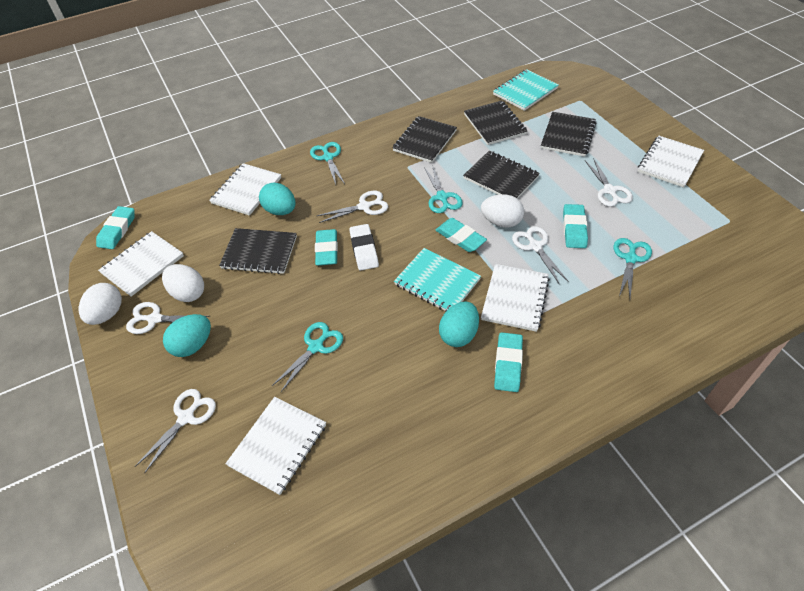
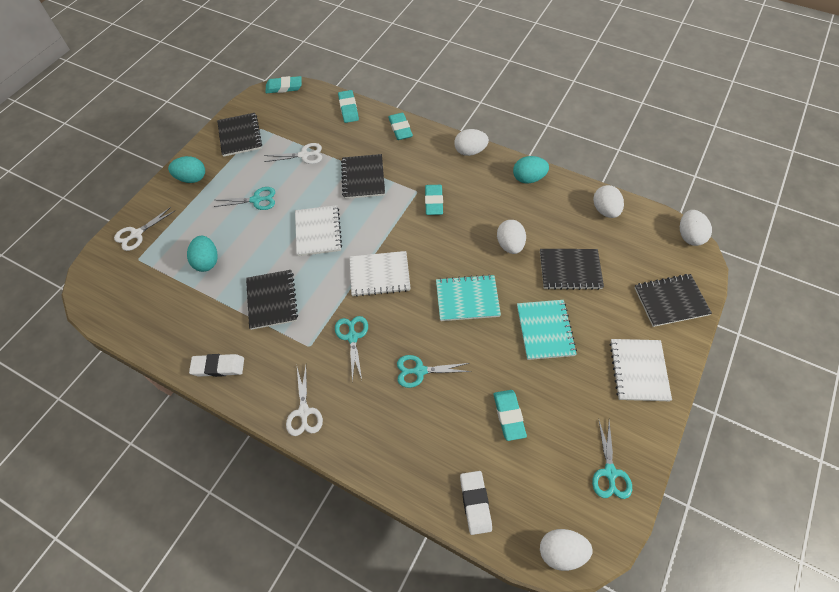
white egg: 3 -> 5
white eraser: 1 -> 2
white notebook: 5 -> 3
white scissors: 5 -> 3

